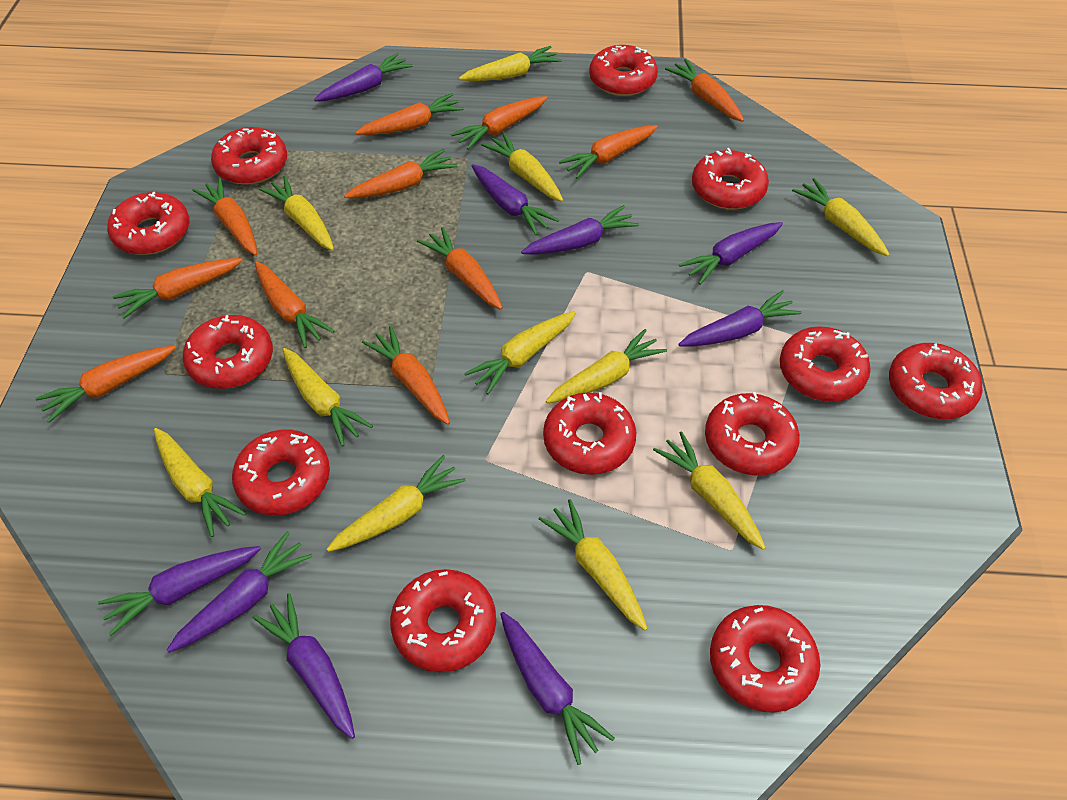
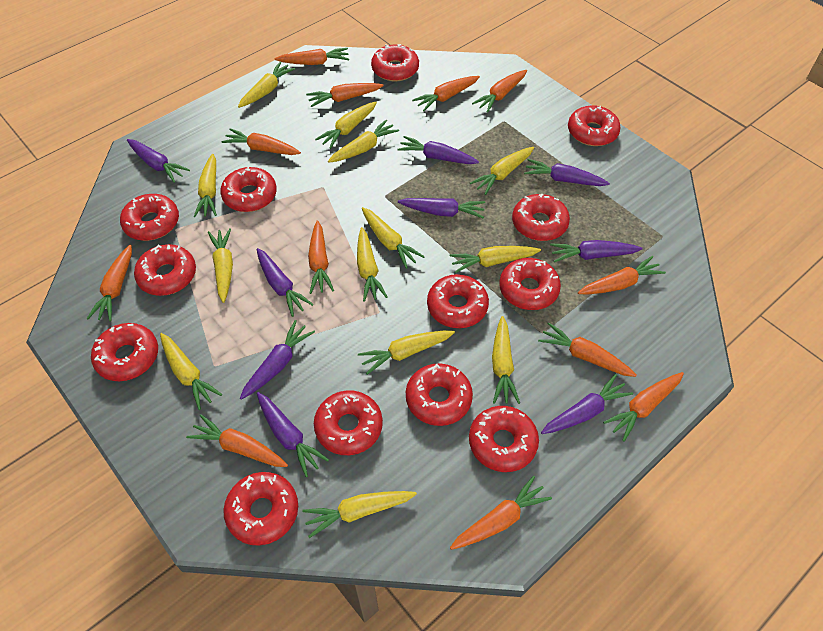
orange carrot: 11 -> 12
red donut: 12 -> 13
yellow carrot: 11 -> 13

